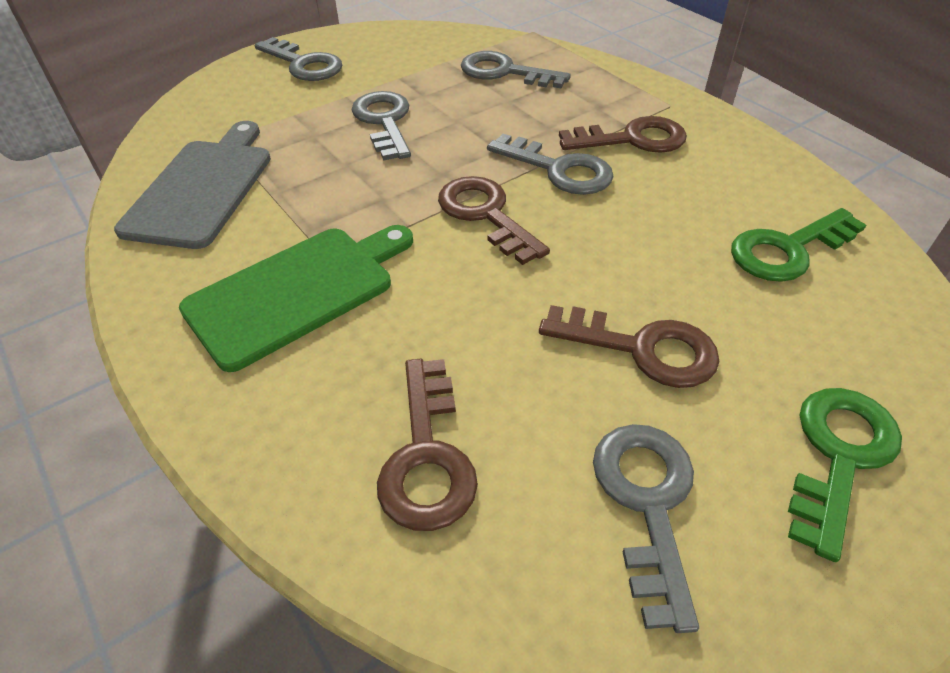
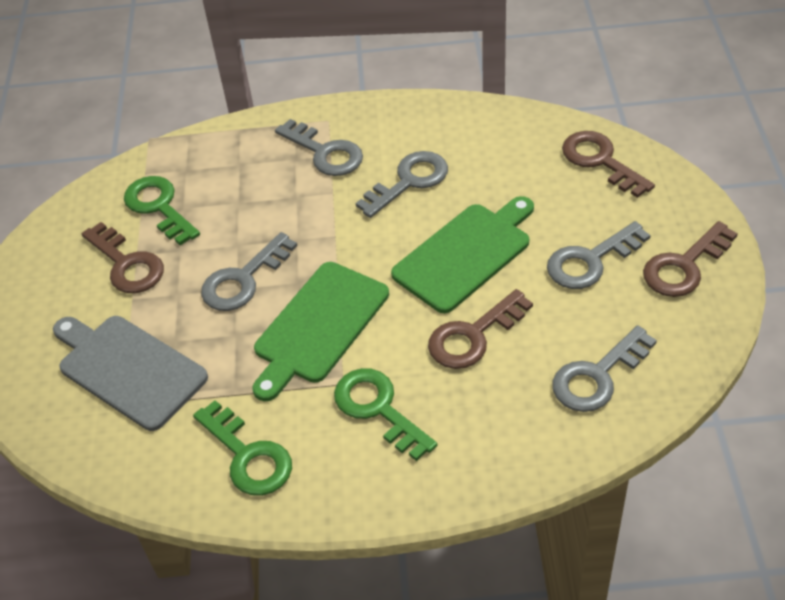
green cutting board: 1 -> 2
green key: 2 -> 3

